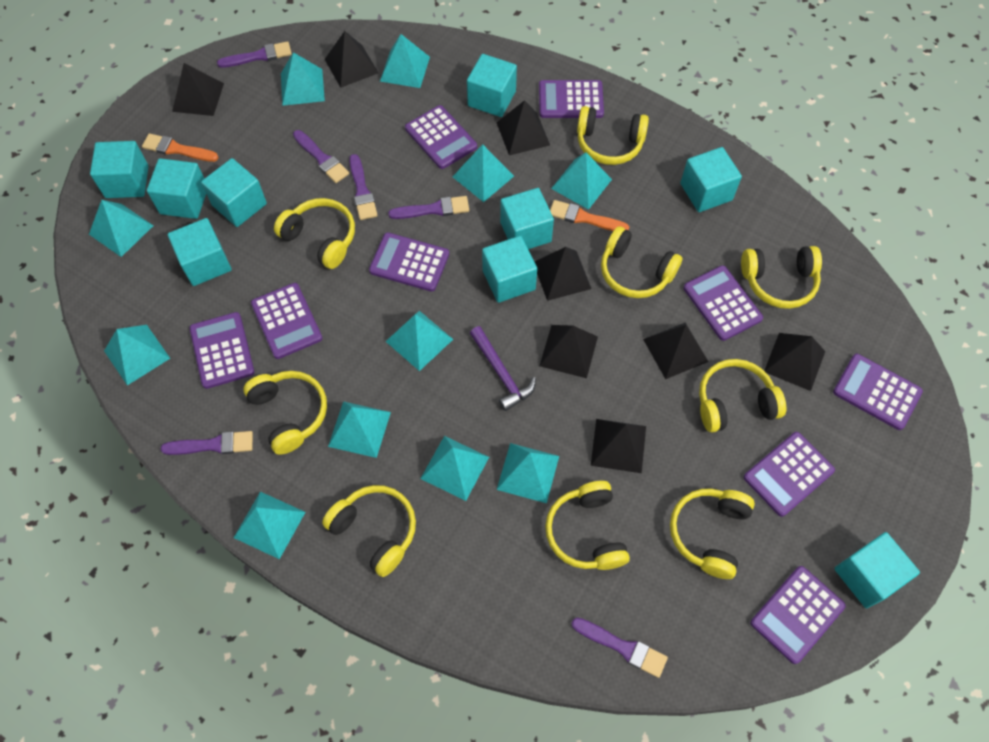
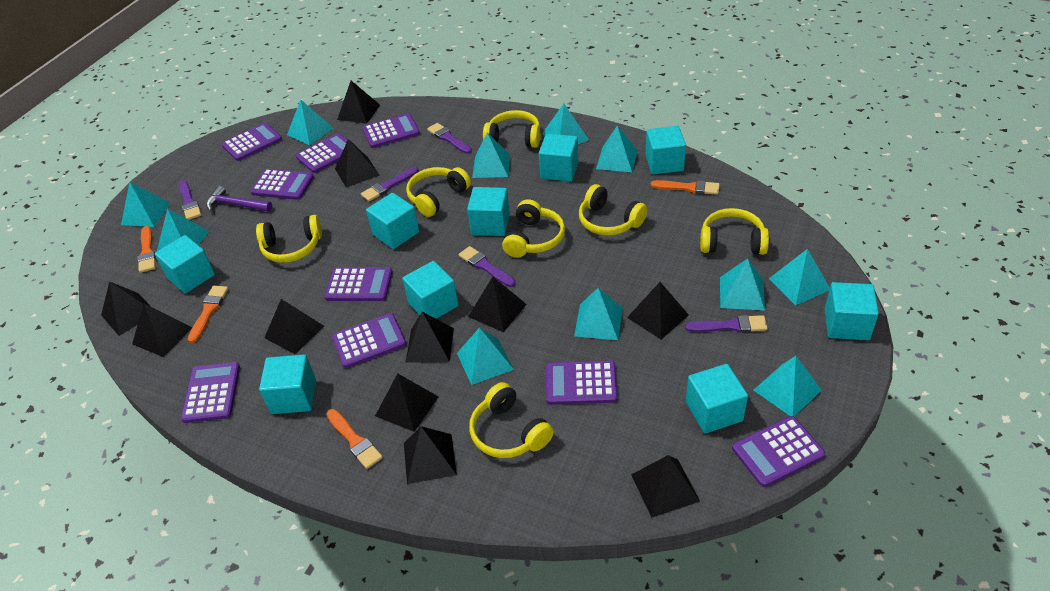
black pyramid: 8 -> 11
orange brush: 2 -> 4
purple brush: 6 -> 5
yellow headphones: 9 -> 7

